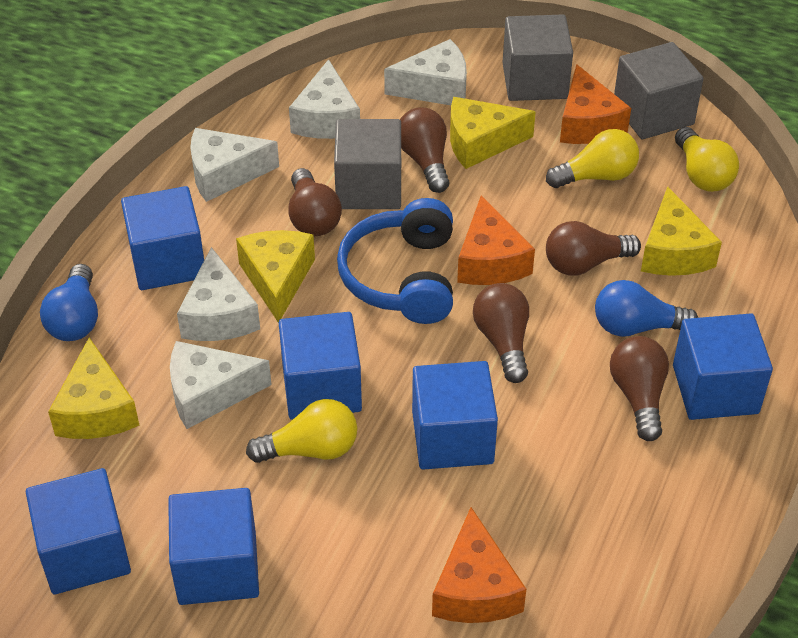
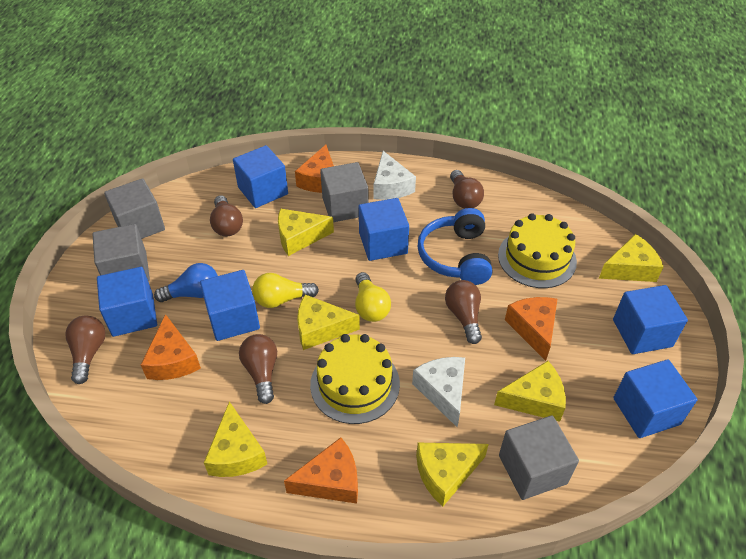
blue light bulb: 2 -> 1
grey cube: 3 -> 4
orange cheese: 3 -> 4
white cheese: 5 -> 2
yellow cake: 0 -> 2
yellow cheese: 4 -> 6
yellow light bulb: 3 -> 2

